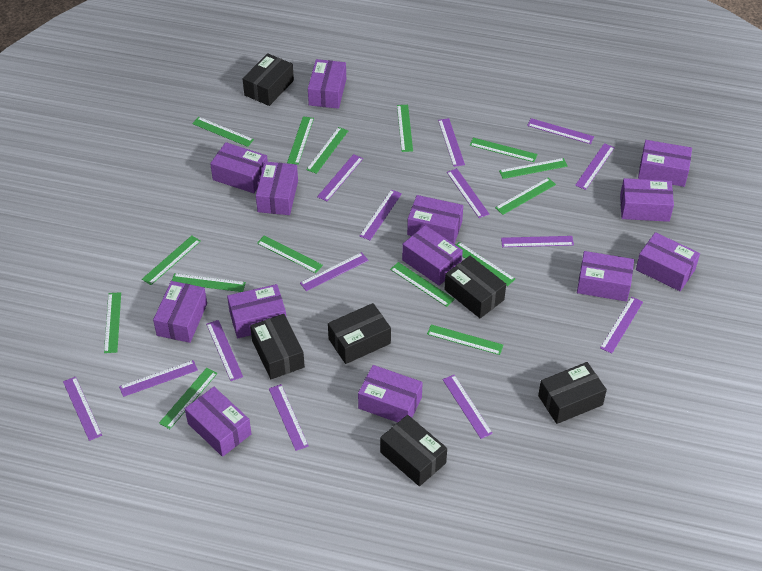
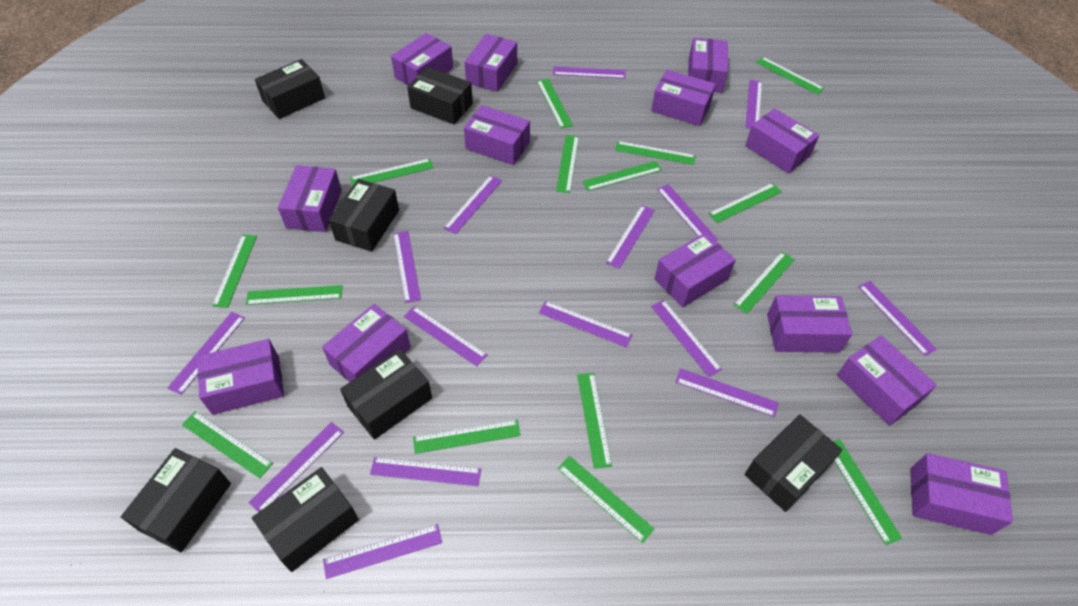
black box: 6 -> 7
purple ruler: 14 -> 15

